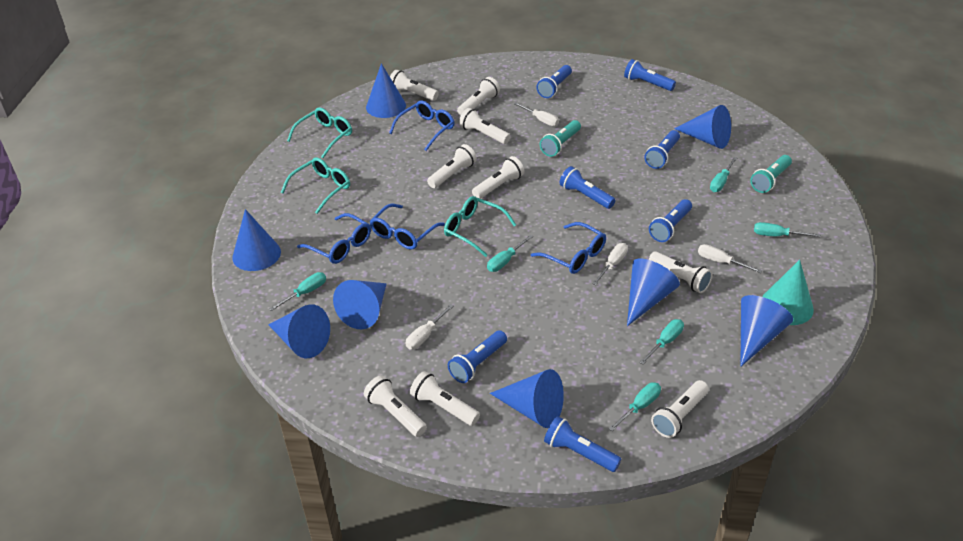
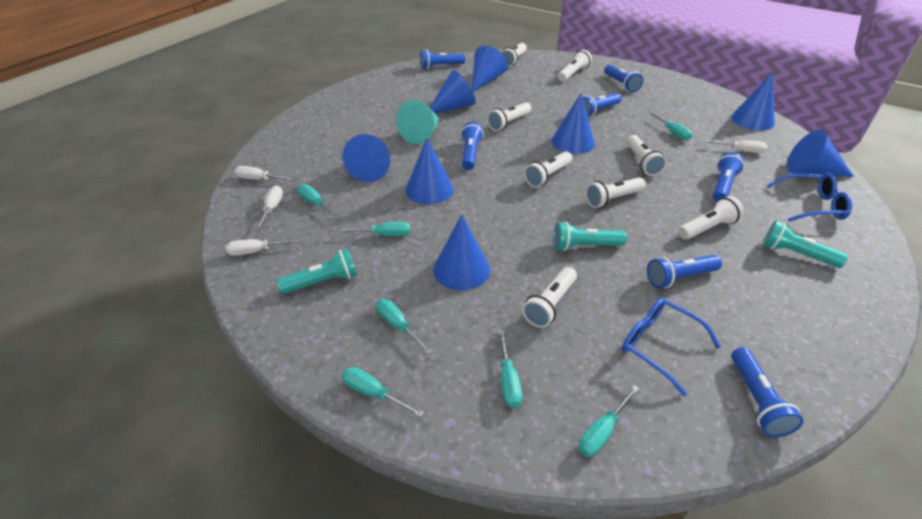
blue glasses: 4 -> 2
turquoise flashlight: 2 -> 3
turquoise glasses: 3 -> 0
turquoise screwdriver: 6 -> 7
white flashlight: 9 -> 8

